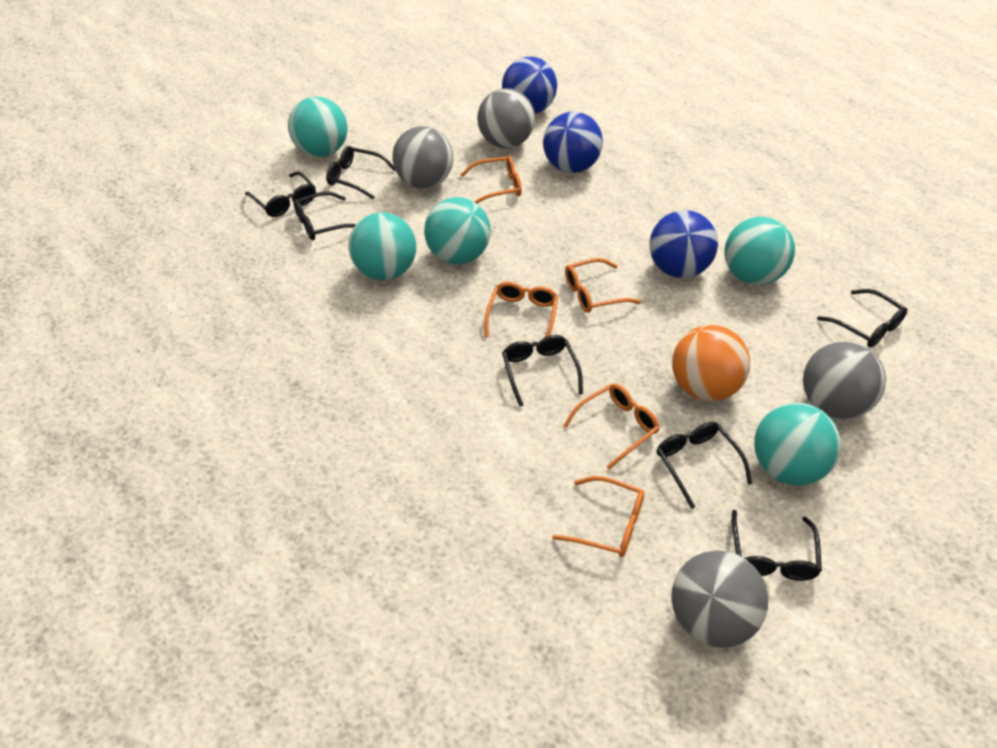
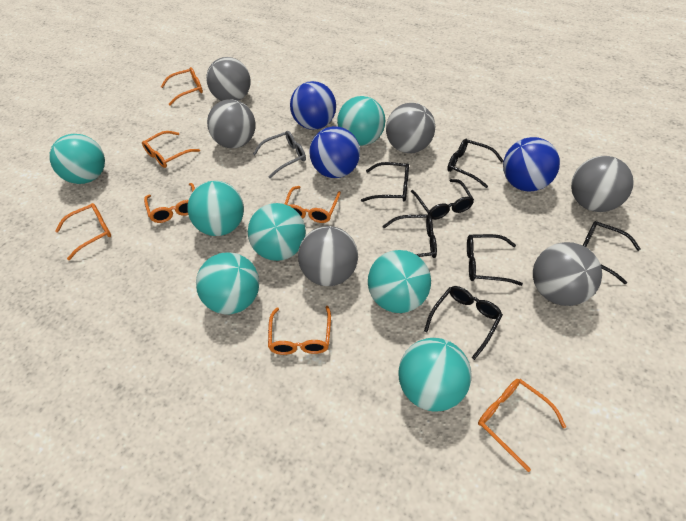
grey ball: 4 -> 6
grey glasses: 0 -> 1
orange ball: 1 -> 0
orange glasses: 5 -> 7
turquoise ball: 5 -> 7

